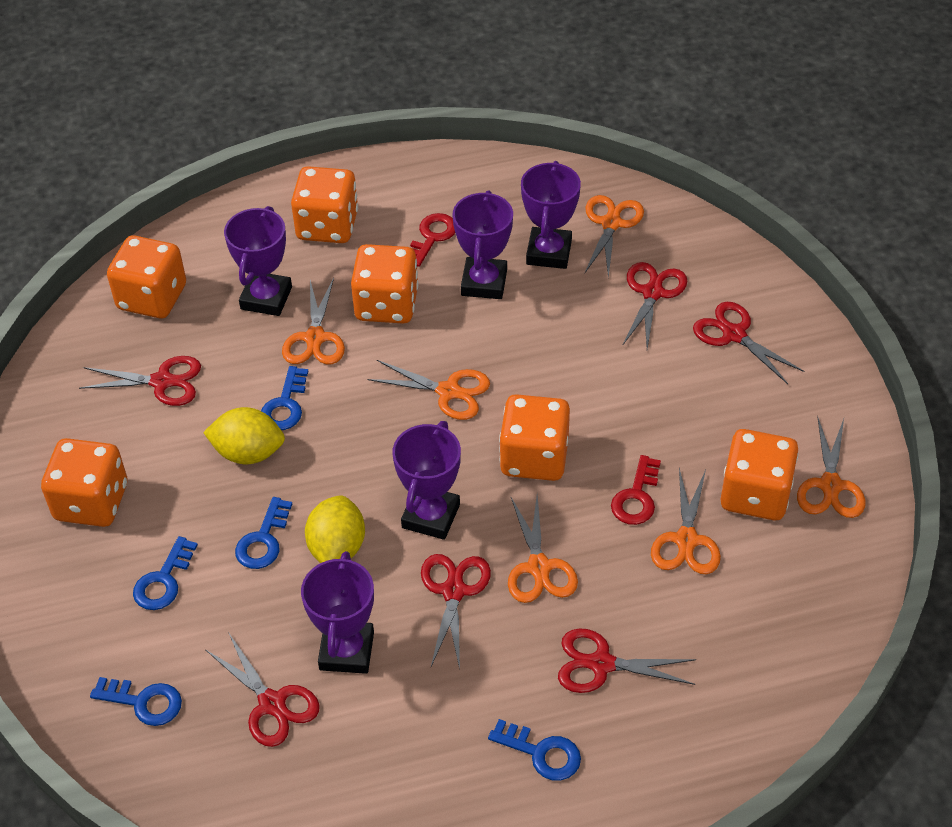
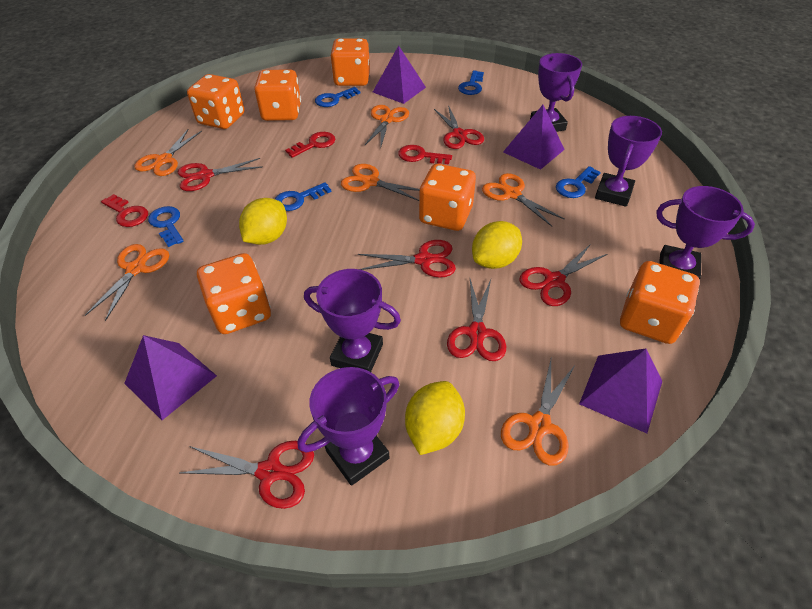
purple pyramid: 0 -> 4
red key: 2 -> 3
yellow lemon: 2 -> 3

